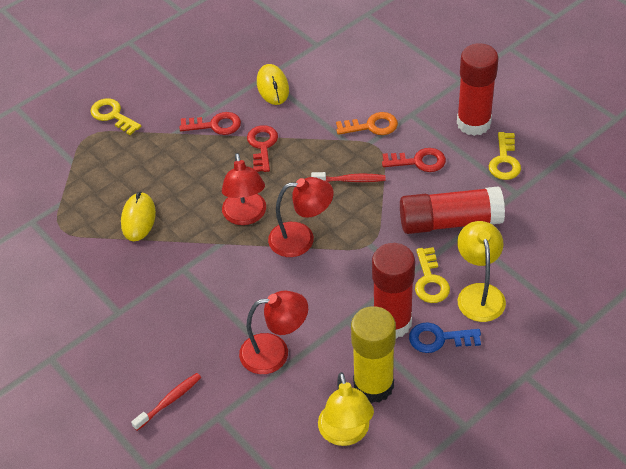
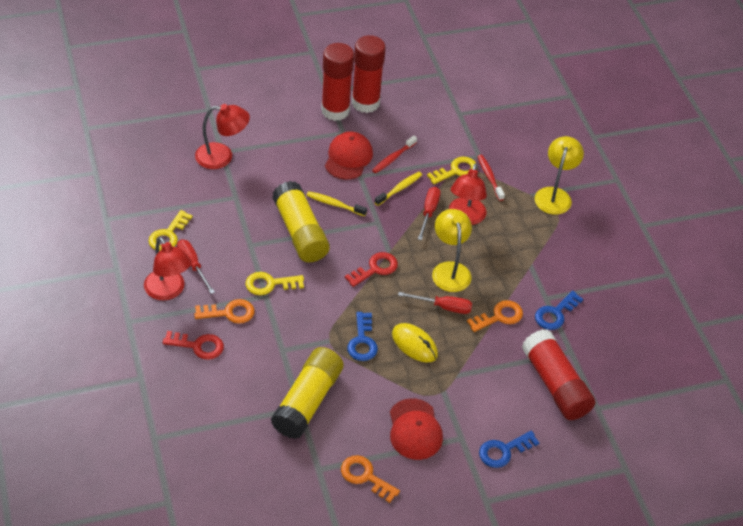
blue key: 1 -> 3
orange key: 1 -> 3
red cap: 0 -> 2
red key: 3 -> 2
red screwdriver: 0 -> 3
yellow glue stick: 1 -> 2
yellow mouse: 2 -> 1
yellow toothbrush: 0 -> 2

